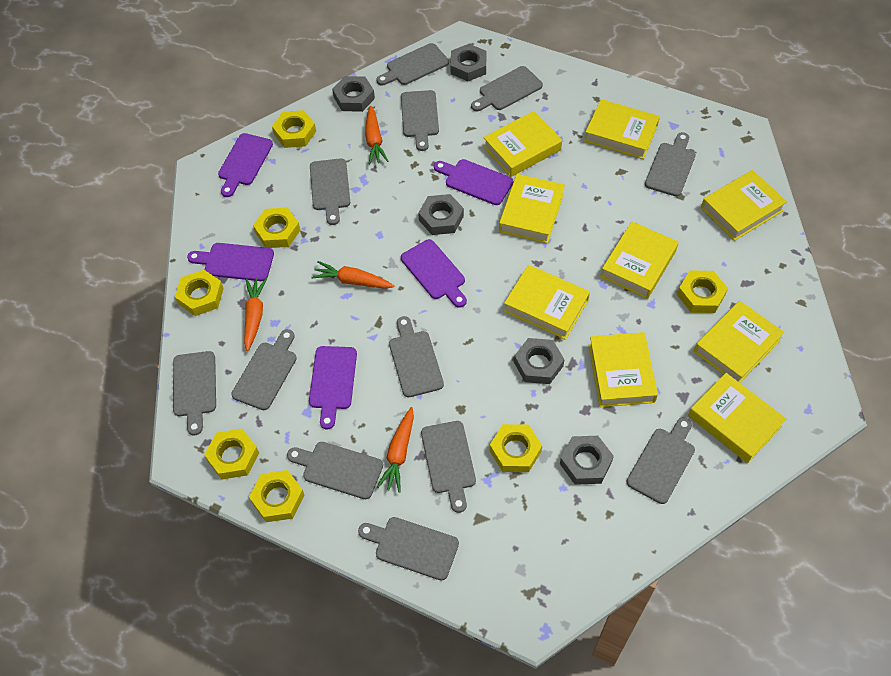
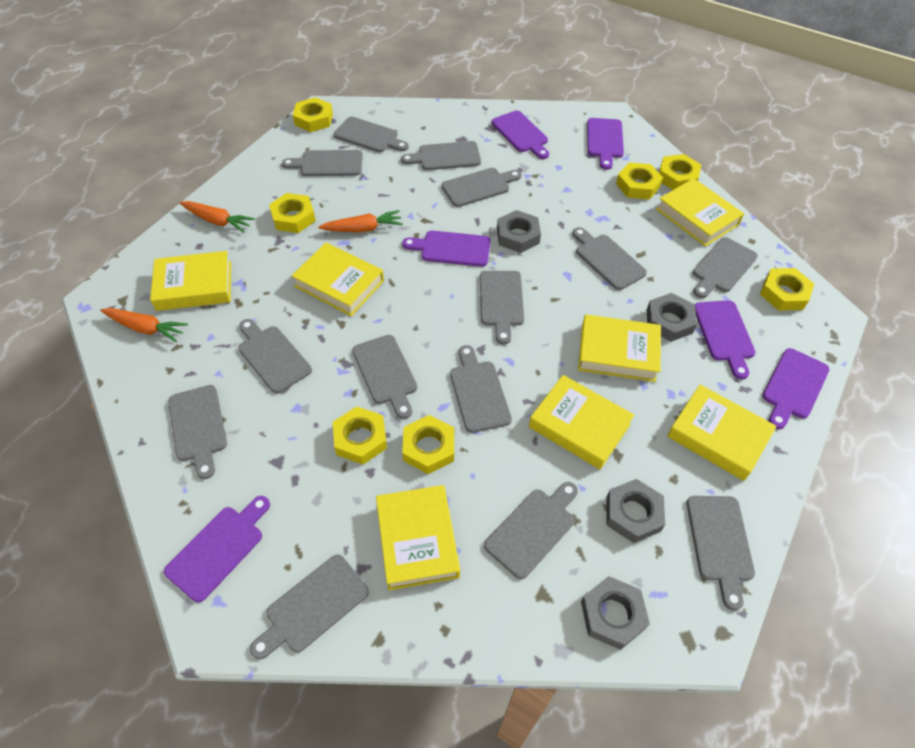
grey cutting board: 12 -> 14
grey nut: 5 -> 4
orange carrot: 4 -> 3
purple cutting board: 5 -> 6
yellow book: 9 -> 7

